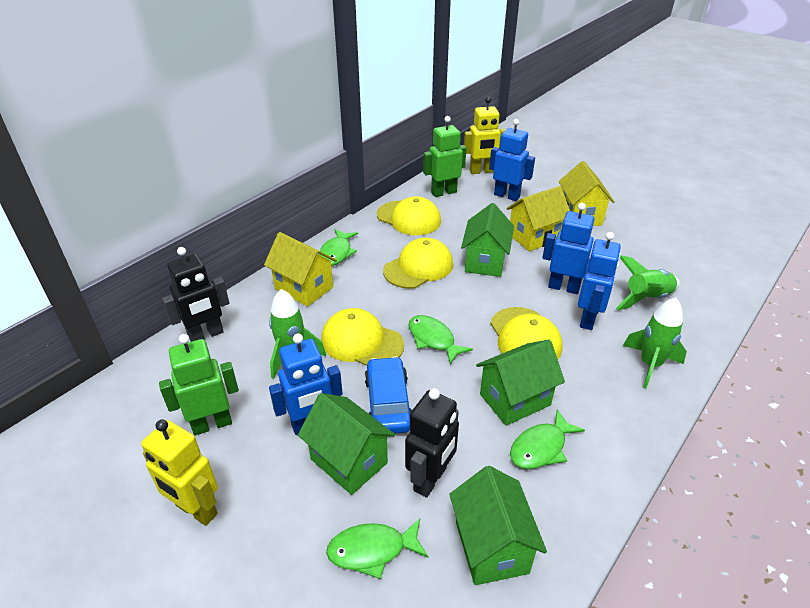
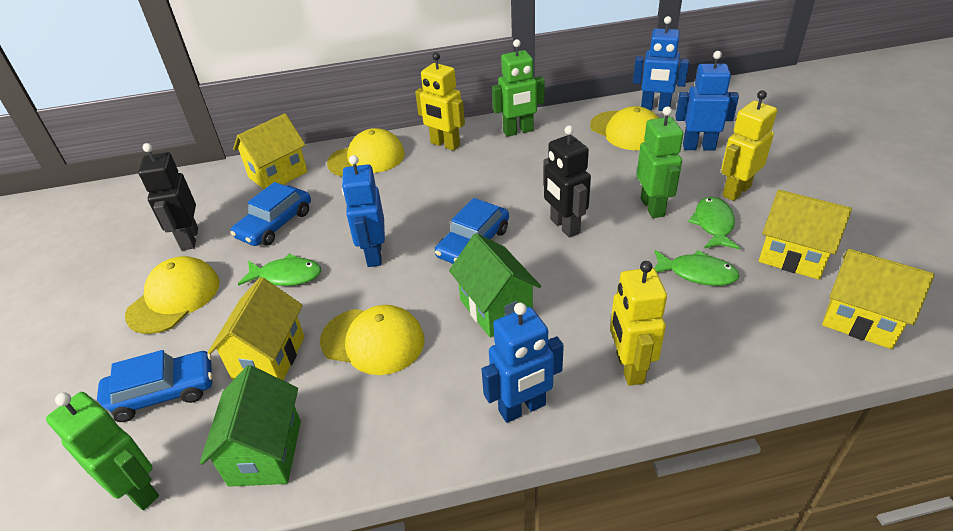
blue car: 1 -> 3
green fish: 4 -> 3
green house: 4 -> 2
green robot: 2 -> 3
green rocket: 3 -> 0
yellow house: 3 -> 4
yellow robot: 2 -> 3

